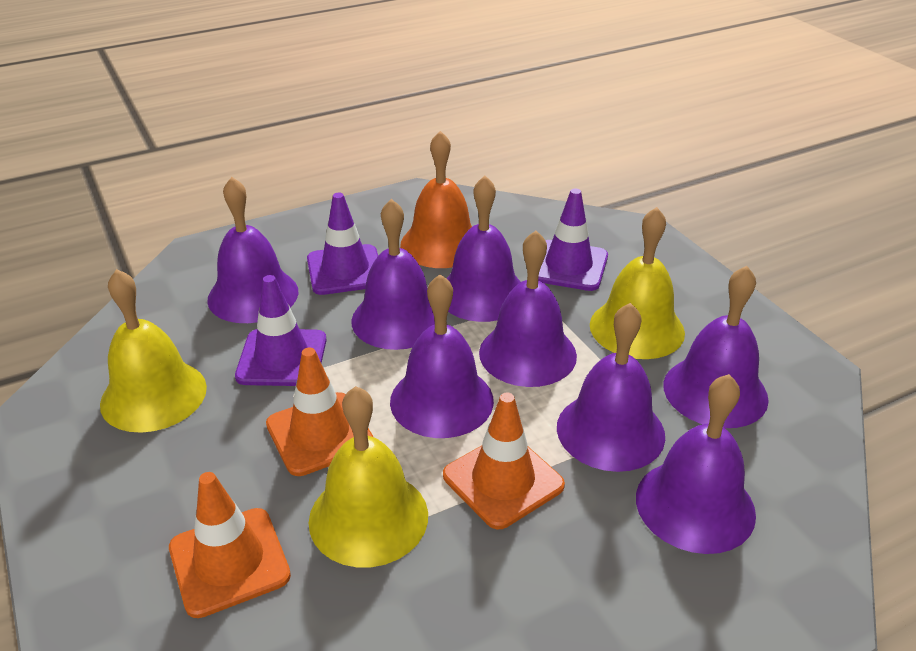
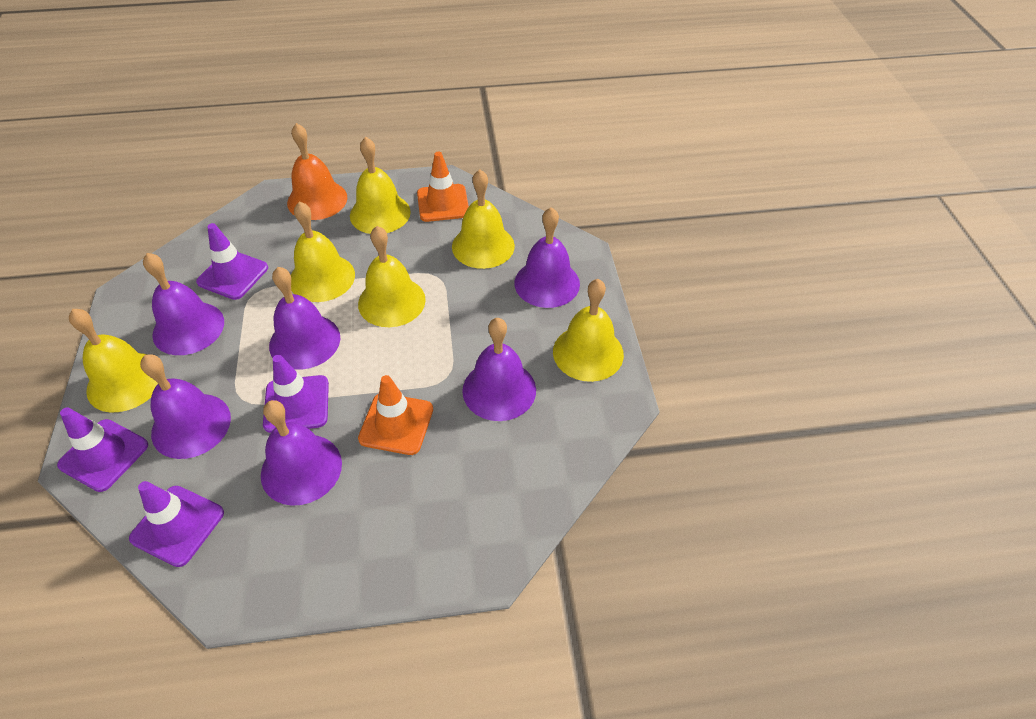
orange traffic cone: 3 -> 2
purple bell: 8 -> 6
purple traffic cone: 3 -> 4
yellow bell: 3 -> 6

